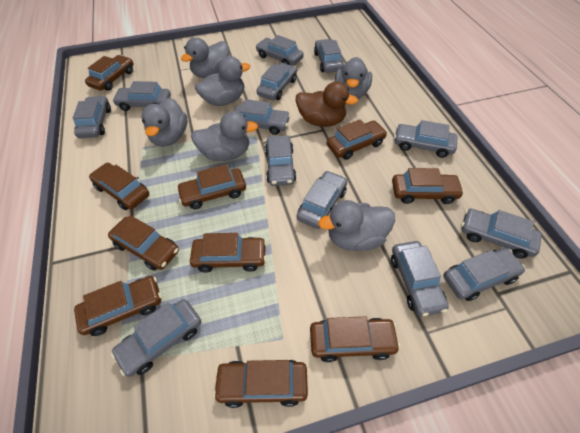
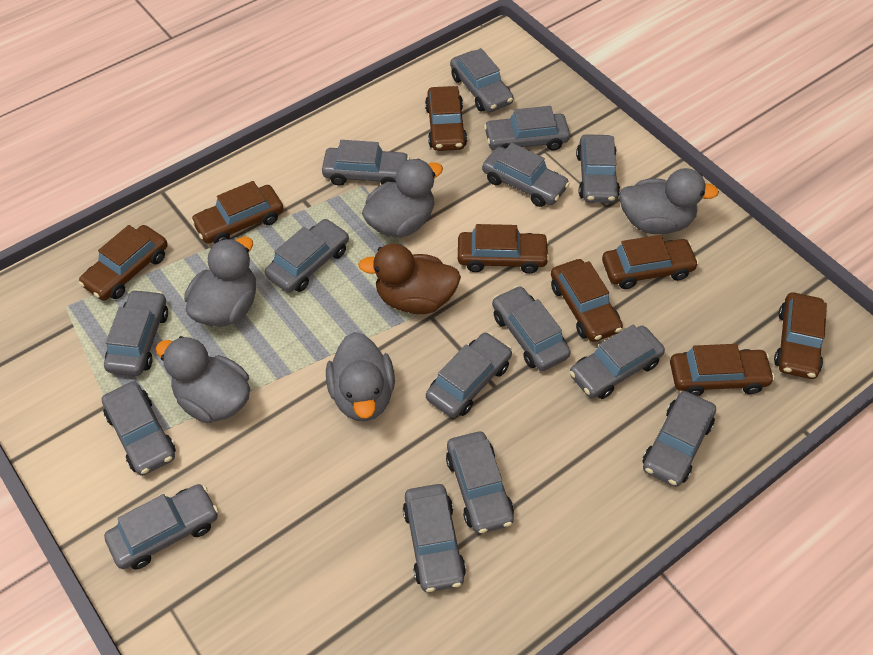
brown car: 10 -> 8
grey car: 13 -> 15
grey duck: 6 -> 5

